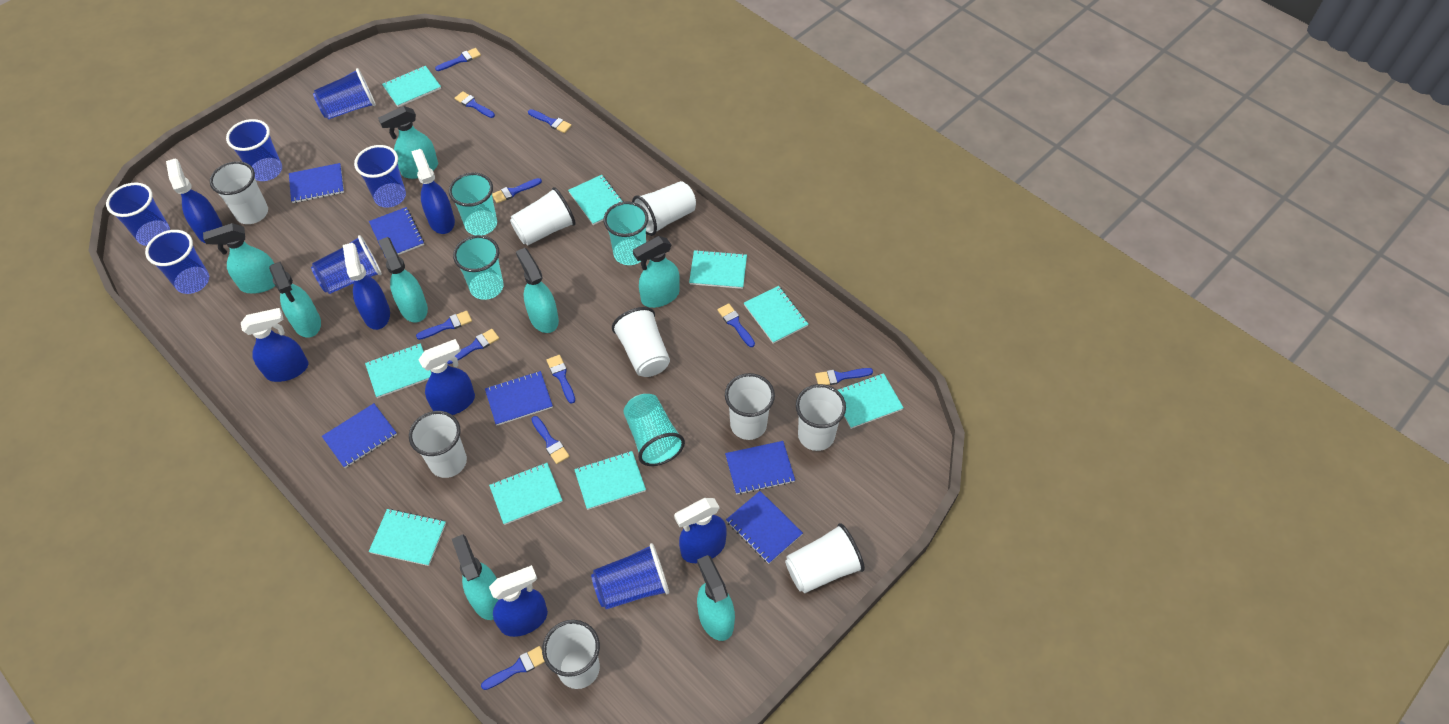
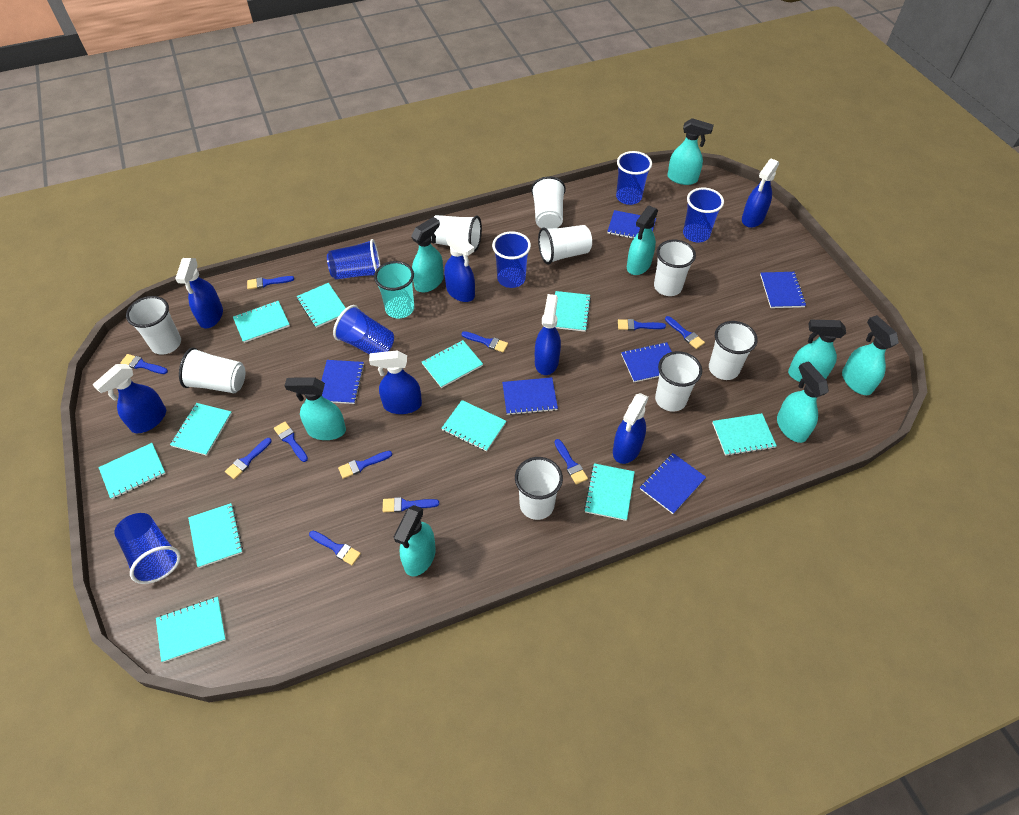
blue cup: 7 -> 6
turquoise cup: 4 -> 1
turquoise notebook: 9 -> 11

